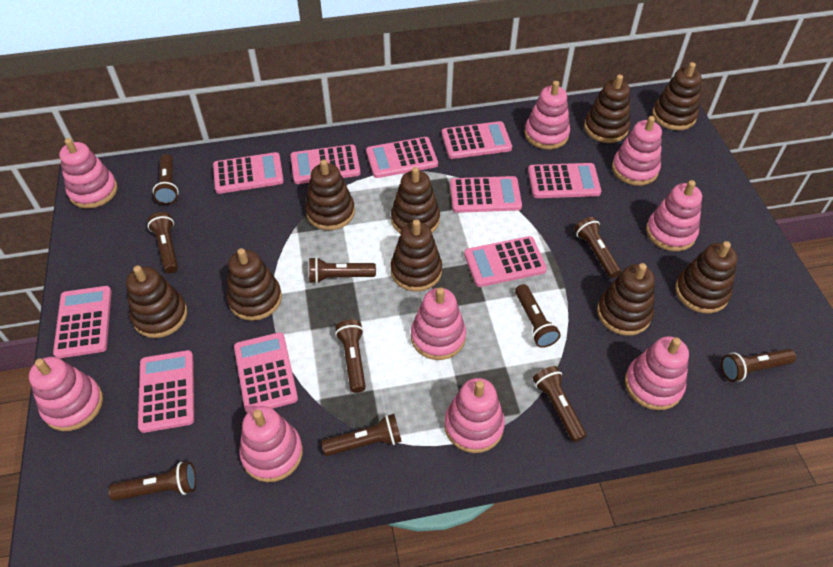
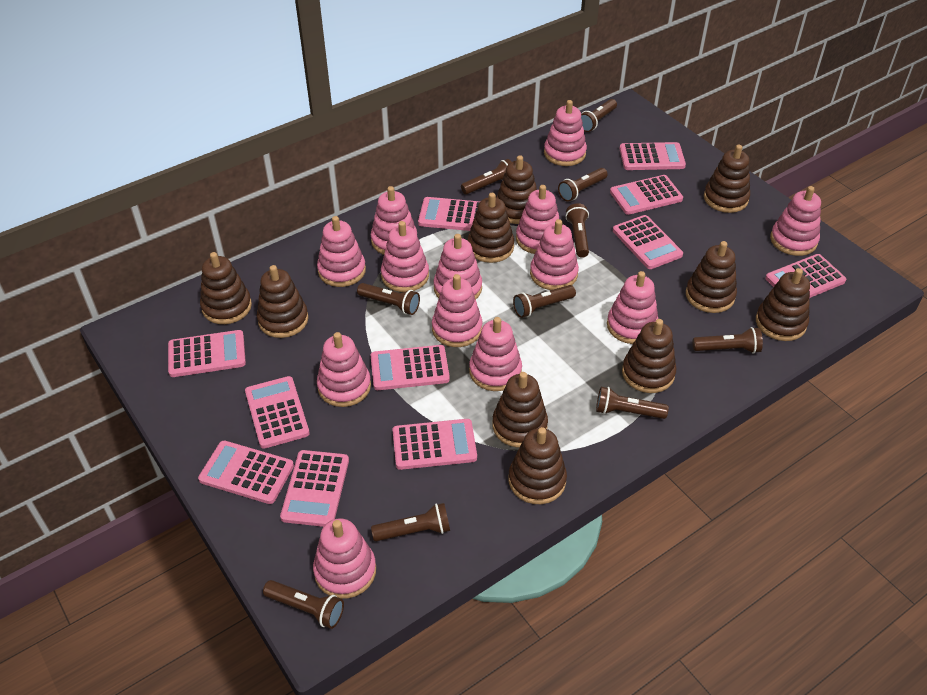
brown stacking toy: 9 -> 10
pink calculator: 10 -> 11
pink stacking toy: 9 -> 13

